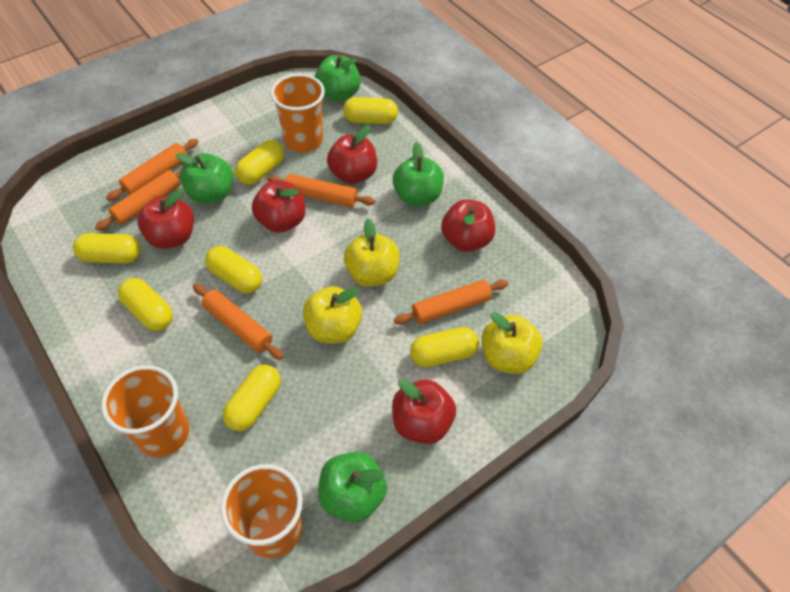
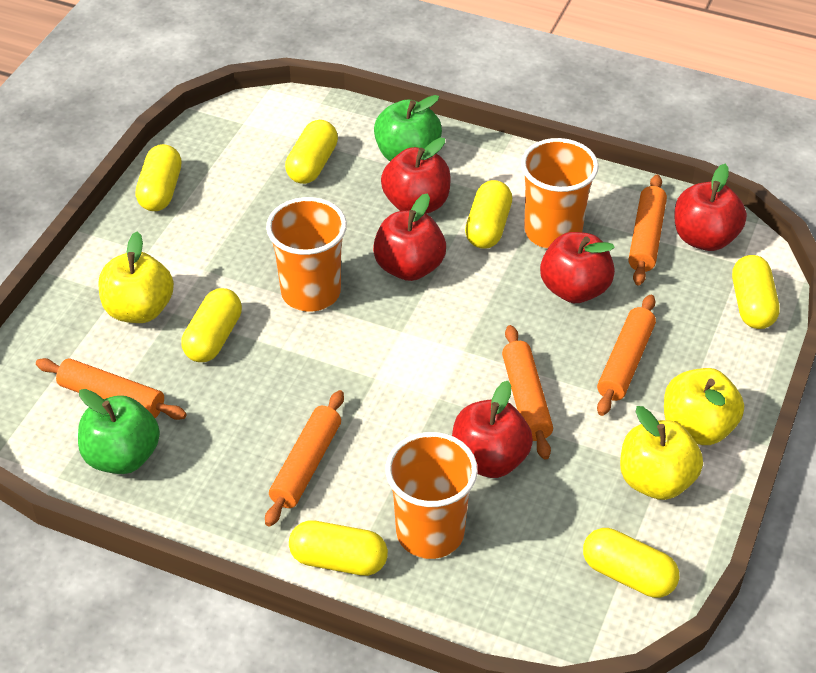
green apple: 4 -> 2

